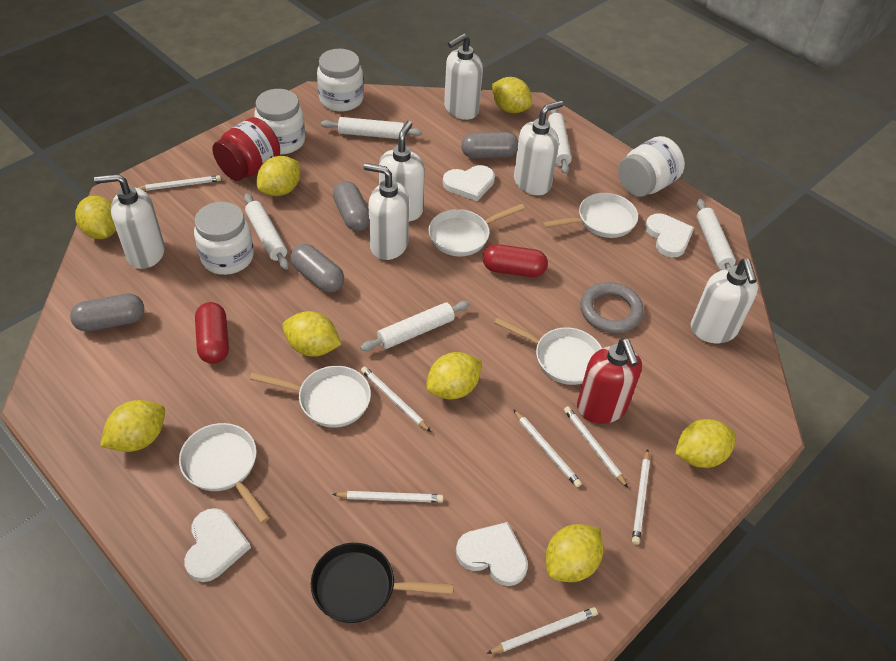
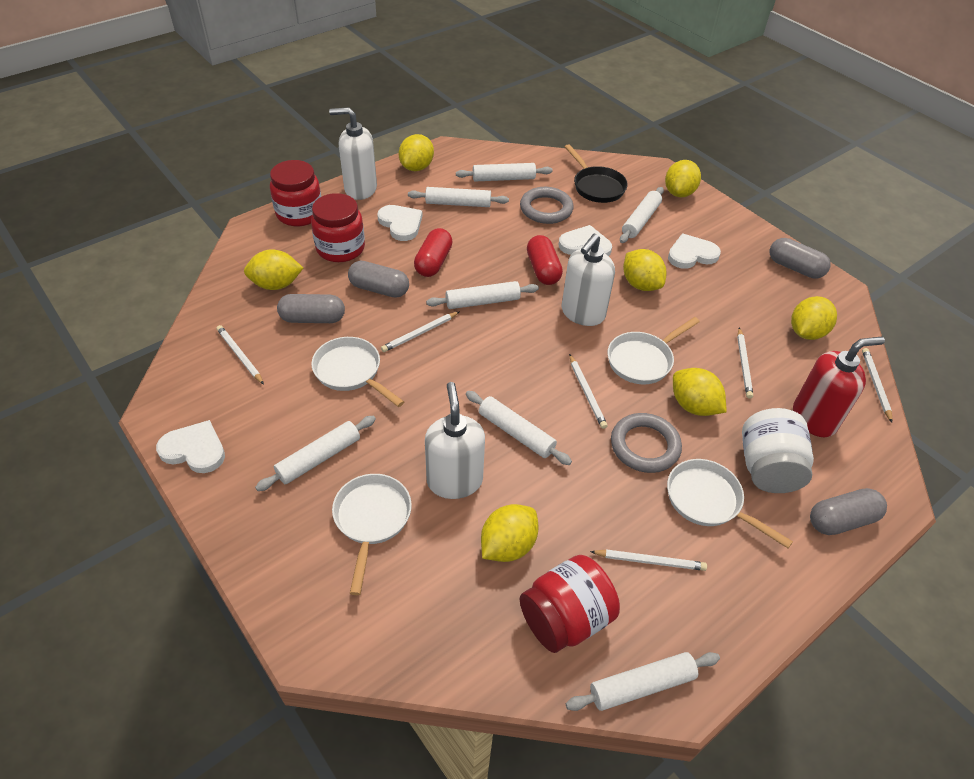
grey ring: 1 -> 2
red jar: 1 -> 3
white jar: 4 -> 1
white pan: 5 -> 4
white pencil: 7 -> 6
white rolling pin: 5 -> 7
white soap dispenser: 6 -> 3
yellow lemon: 8 -> 7

